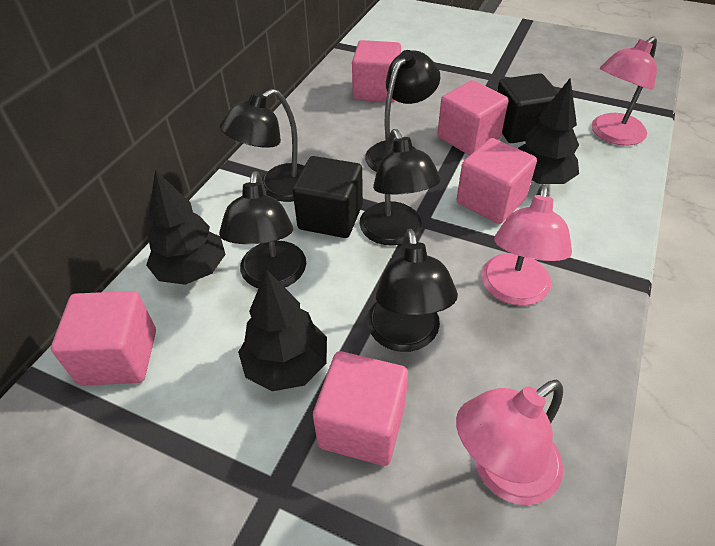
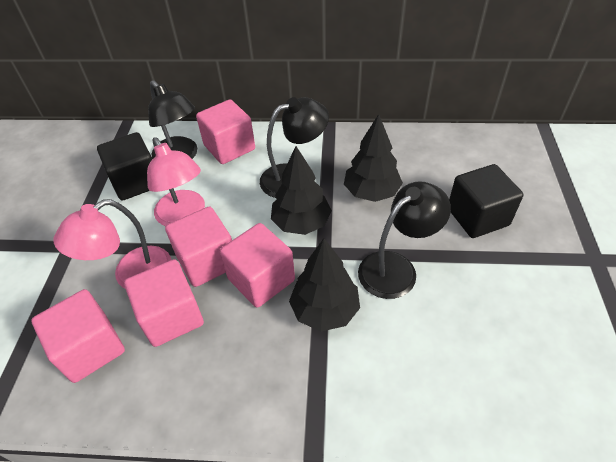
black lamp: 5 -> 3
pink lamp: 3 -> 2

